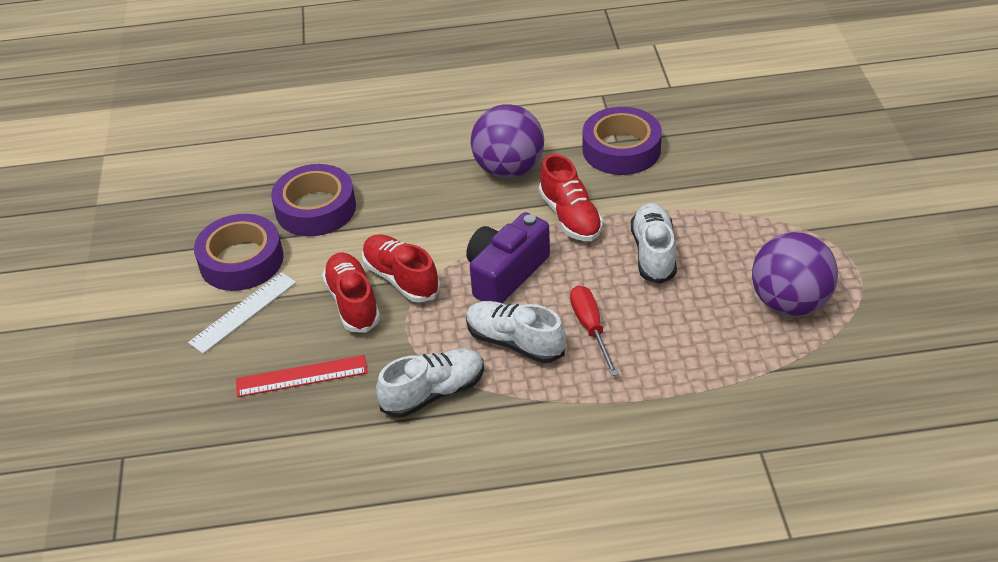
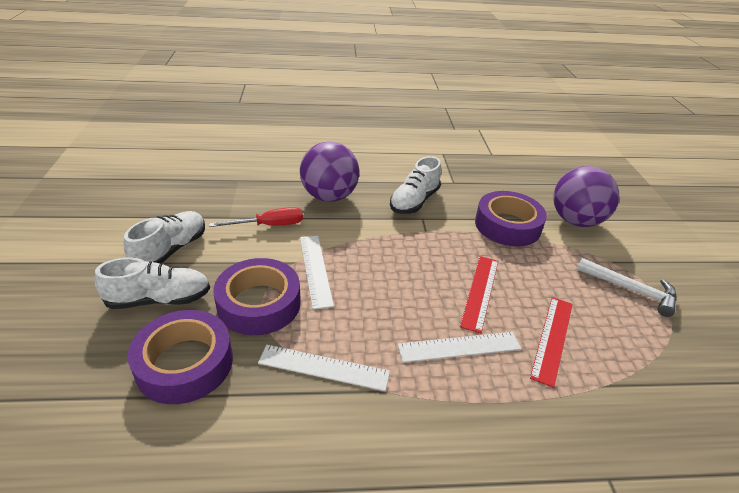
purple camera: 1 -> 0
red ruler: 1 -> 2
red shoe: 3 -> 0
white hammer: 0 -> 1
white ruler: 1 -> 3

